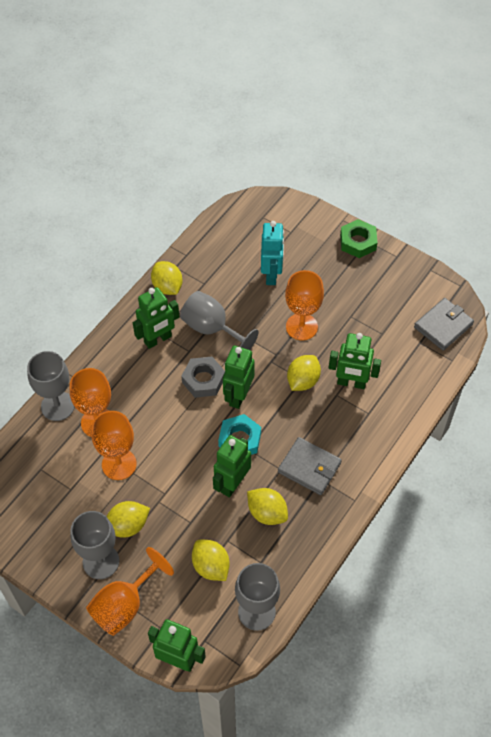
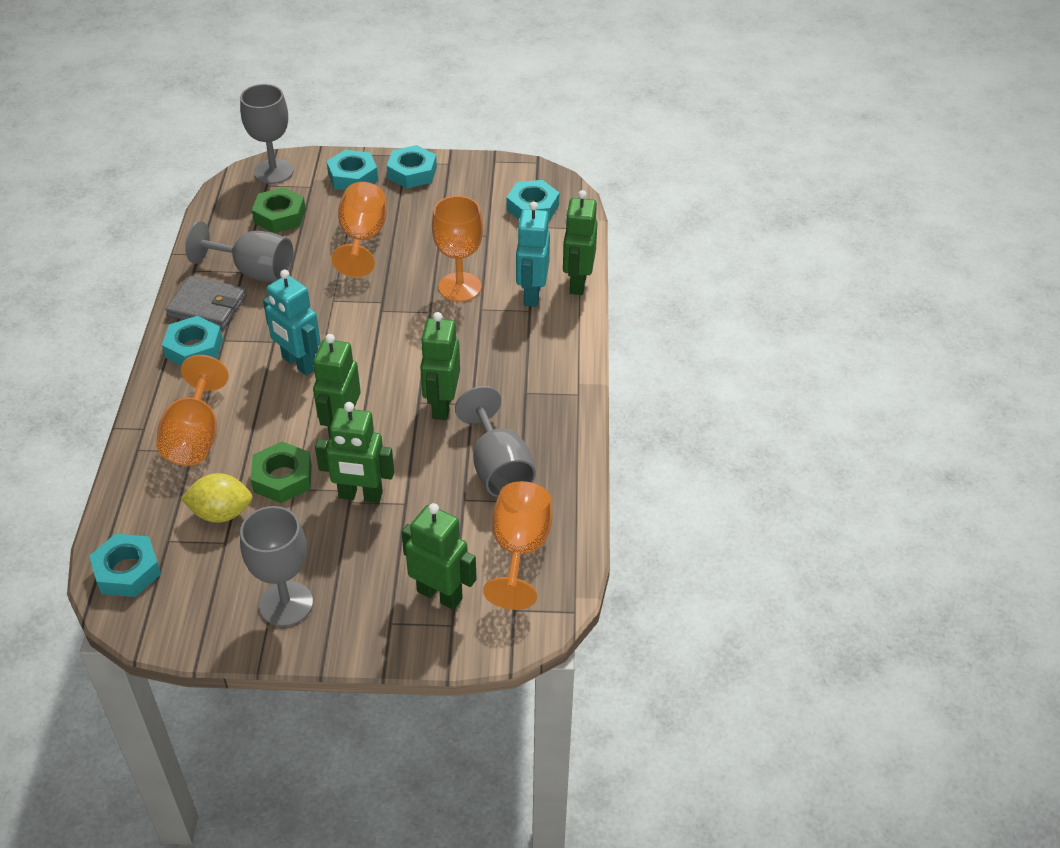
green nut: 1 -> 2
grey nut: 1 -> 0
grey wallet: 2 -> 1
turquoise nut: 1 -> 5
turquoise robot: 1 -> 2
yellow lemon: 5 -> 1

